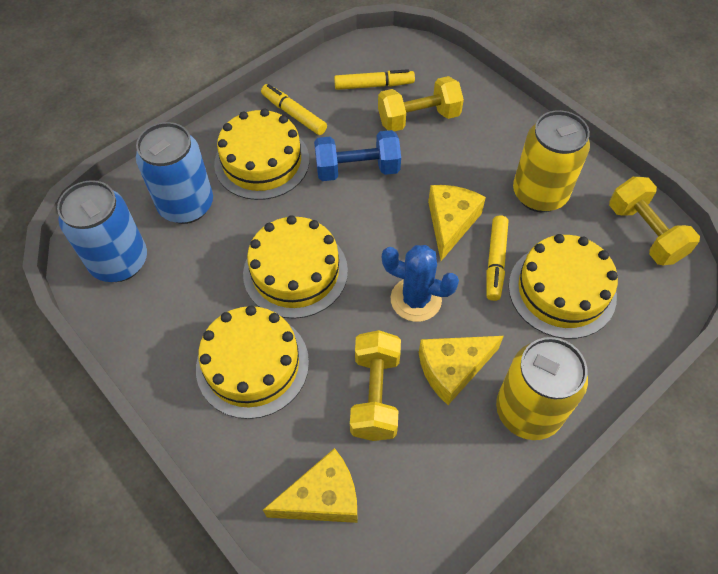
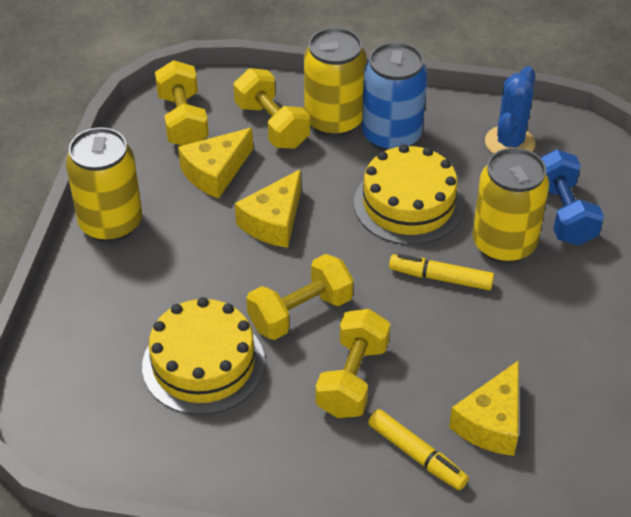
blue can: 2 -> 1
yellow cake: 4 -> 2
yellow can: 2 -> 3
yellow dumbbell: 3 -> 4
yellow marker: 3 -> 2

